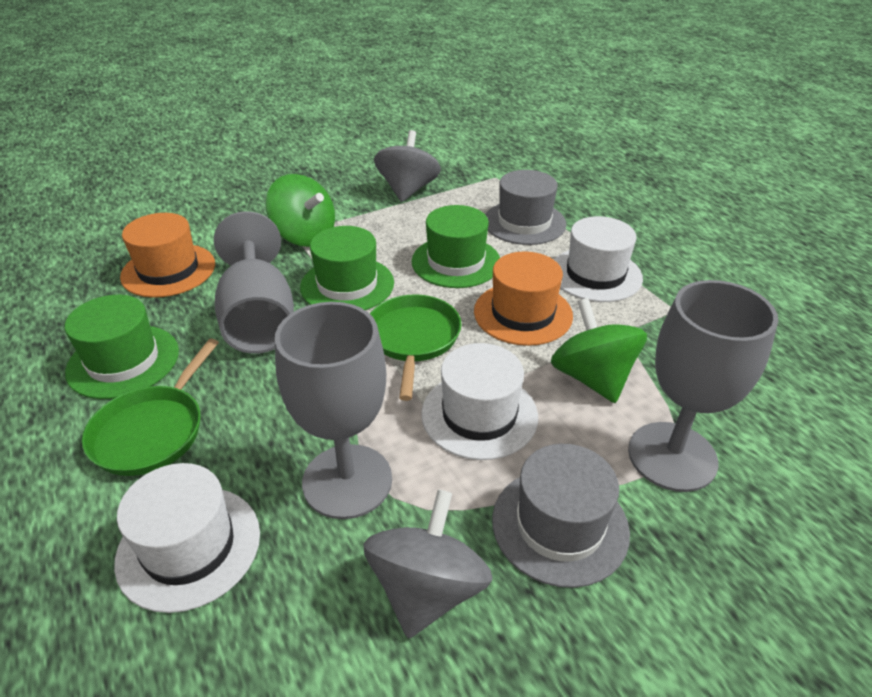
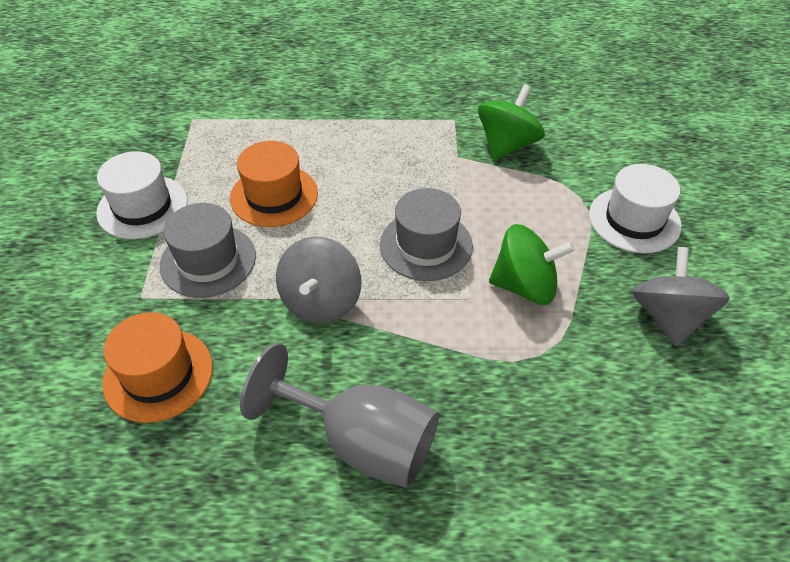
green hat: 3 -> 0
green pan: 2 -> 0
grey goblet: 3 -> 1
white hat: 3 -> 2

